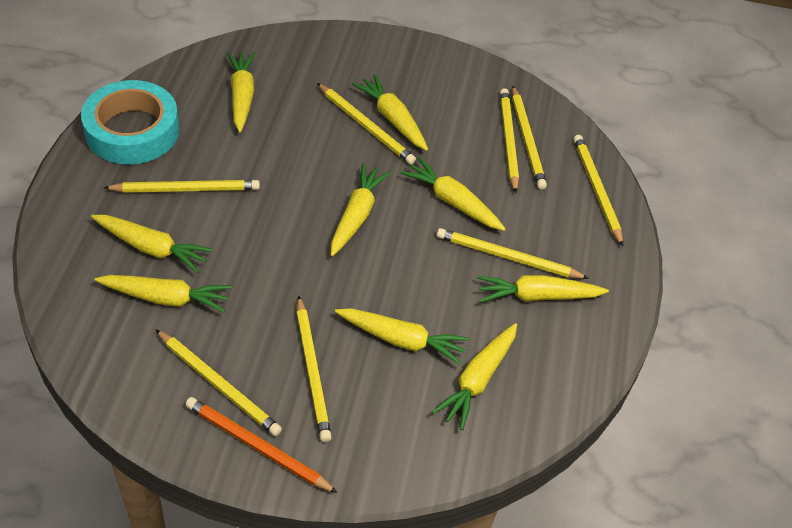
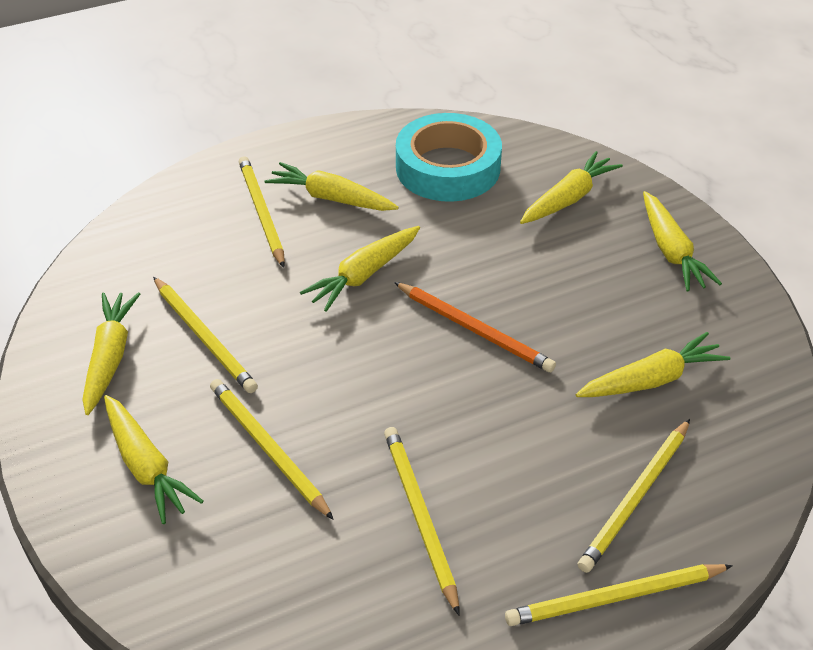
yellow carrot: 9 -> 7
yellow pencil: 8 -> 6

